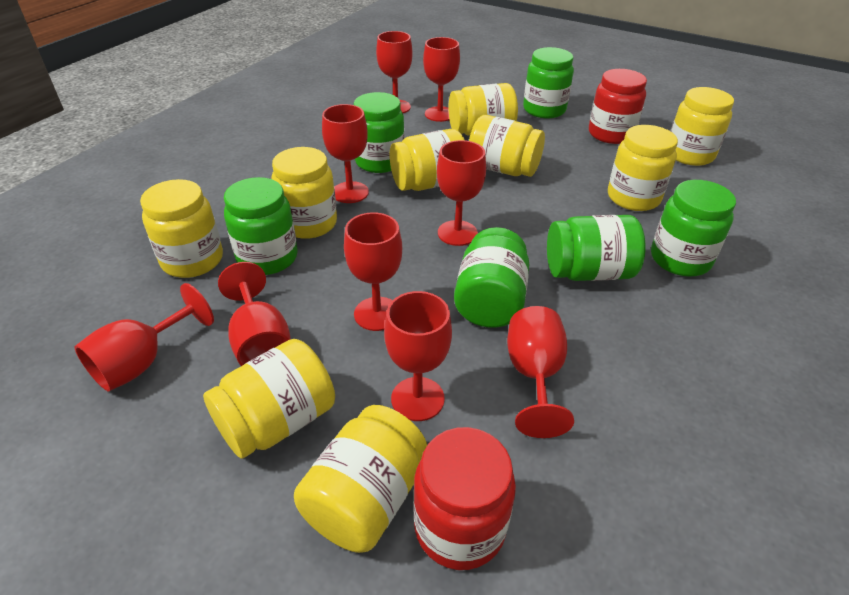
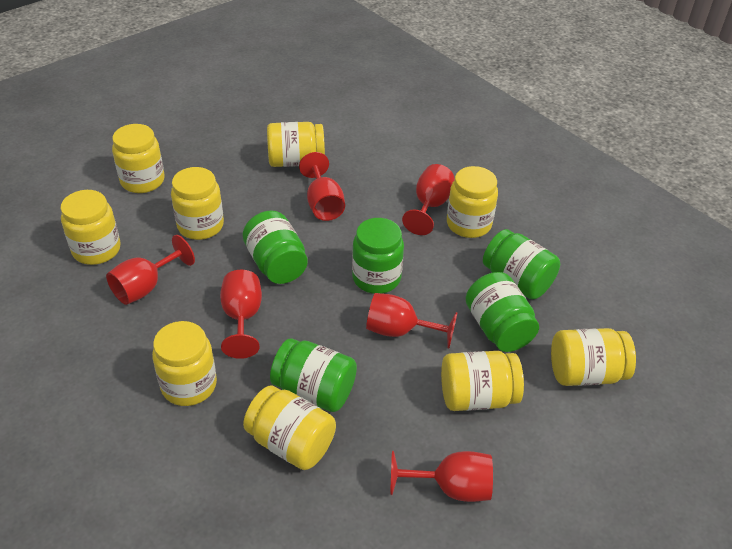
green jar: 6 -> 5
red goblet: 9 -> 6
red jar: 2 -> 0

